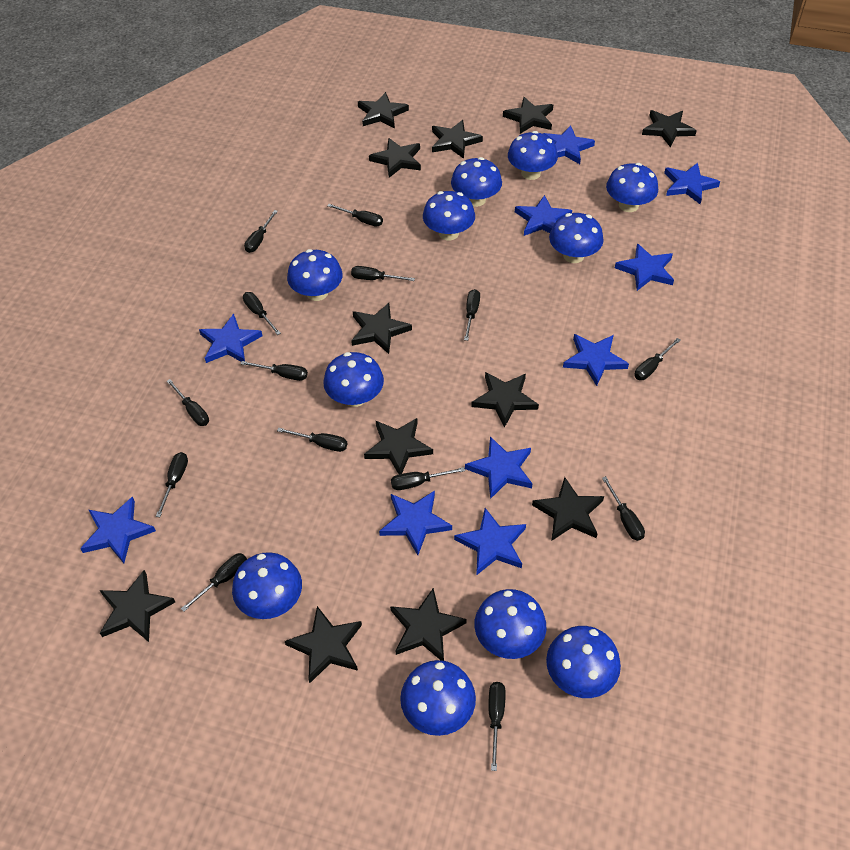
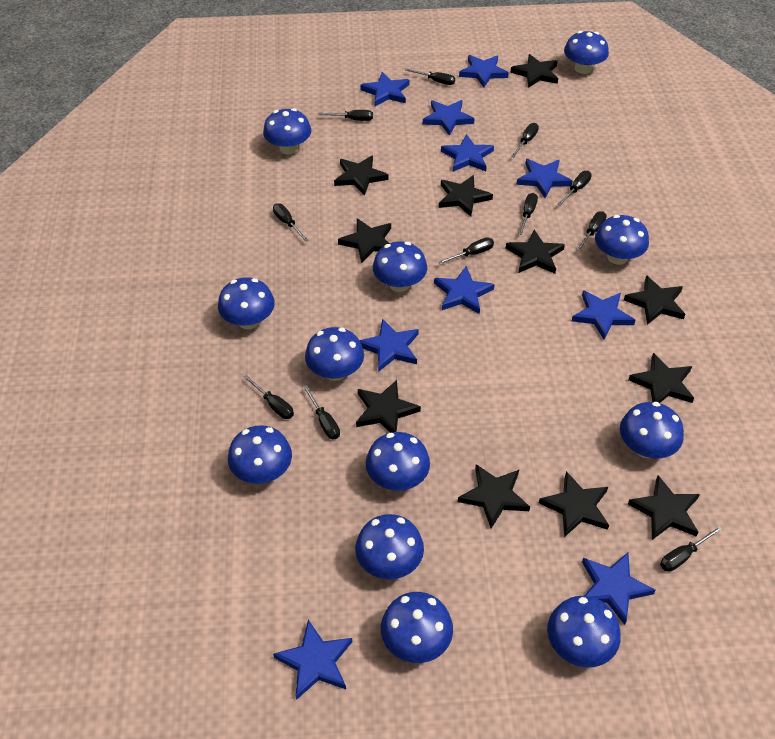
black screwdriver: 14 -> 11
black star: 12 -> 11
blue mushroom: 11 -> 12

